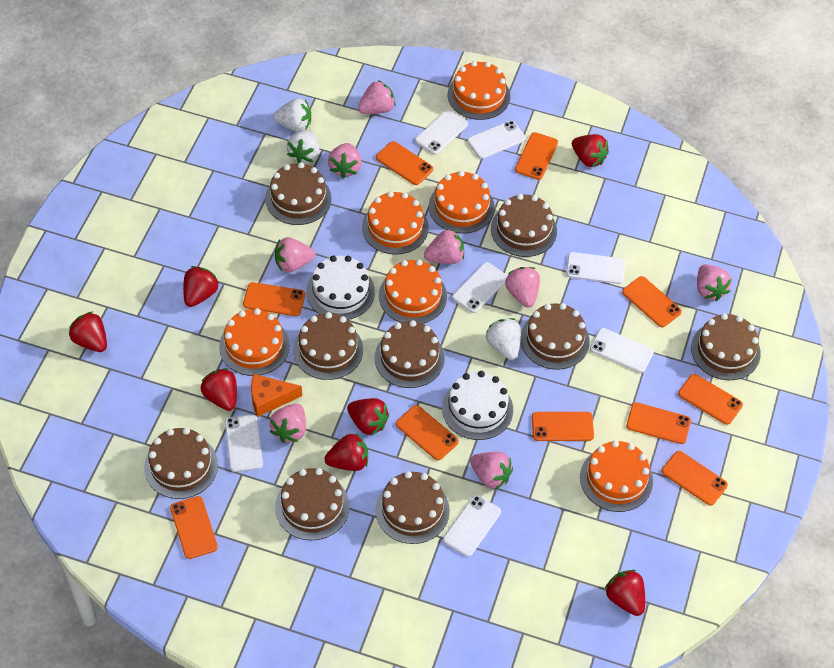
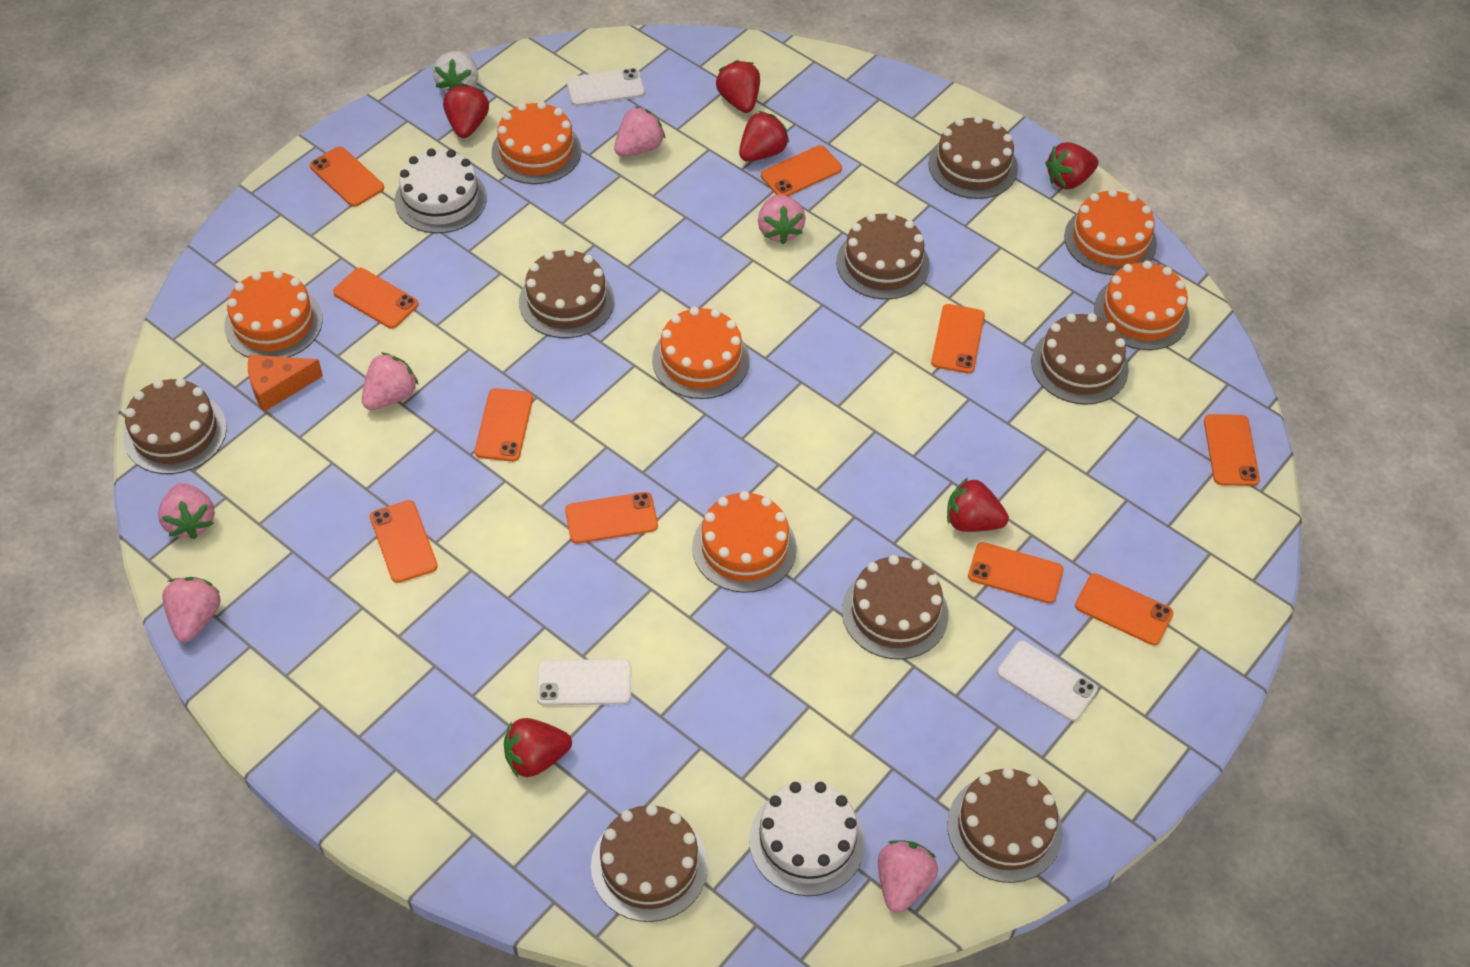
brown cake: 9 -> 8
pink strawberry: 8 -> 6
red strawberry: 7 -> 6
white phone: 7 -> 3
white strawberry: 3 -> 1

